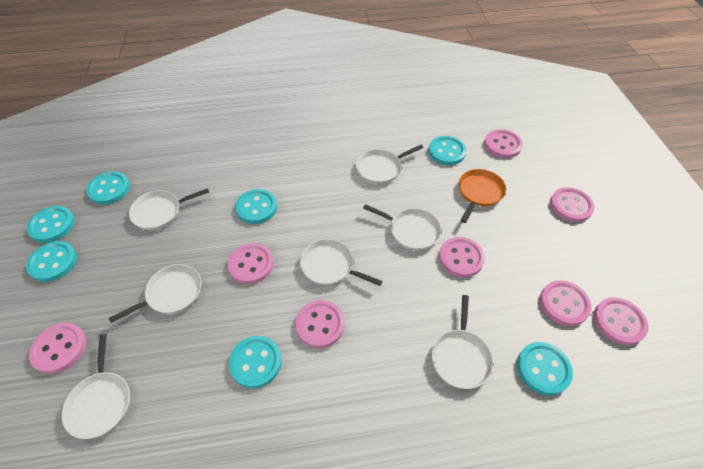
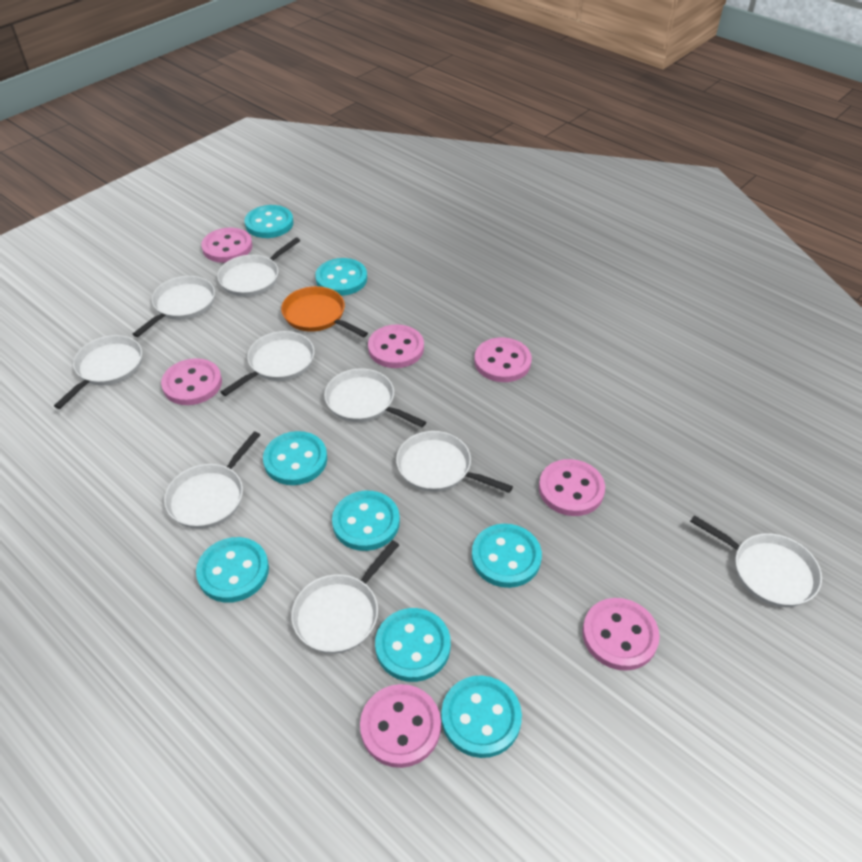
pink button: 8 -> 7
turquoise button: 7 -> 8
white pan: 7 -> 9

